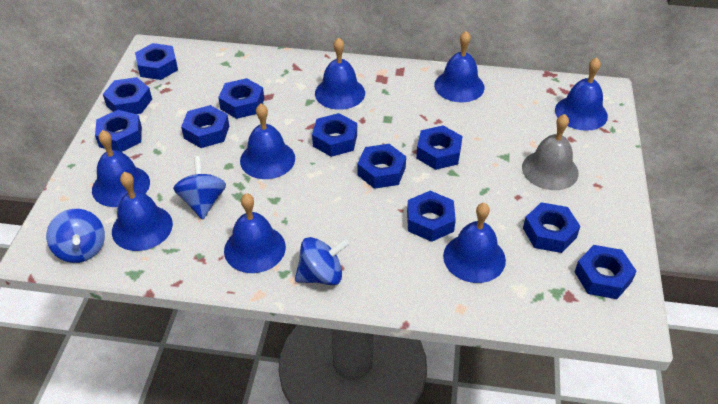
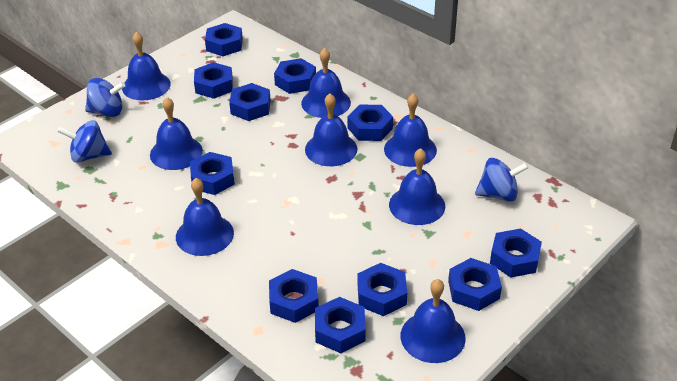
grey bell: 1 -> 0

